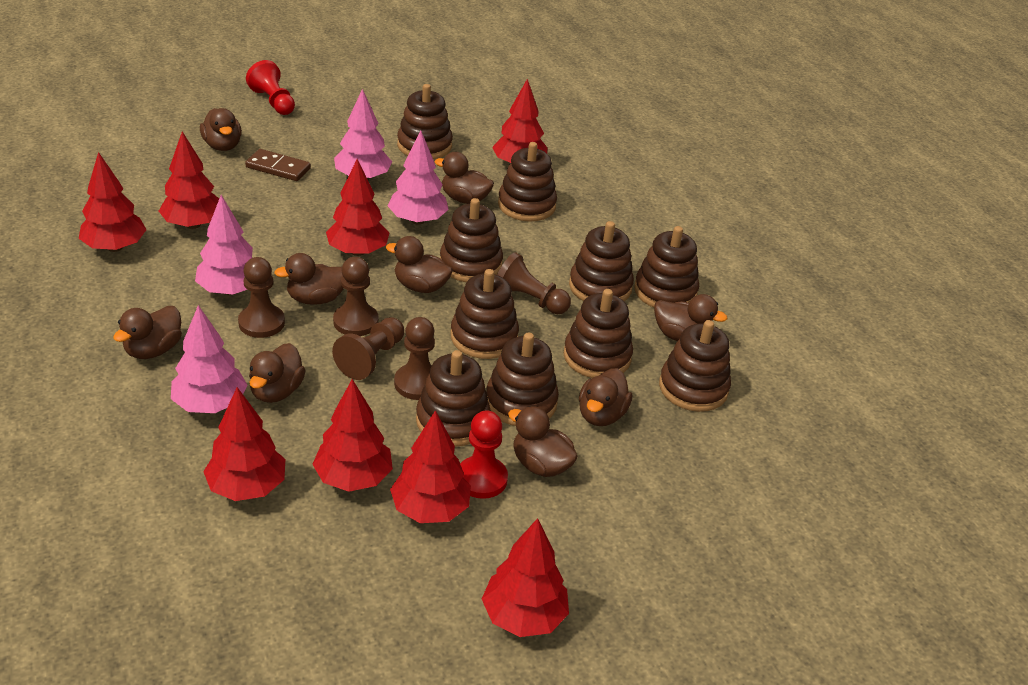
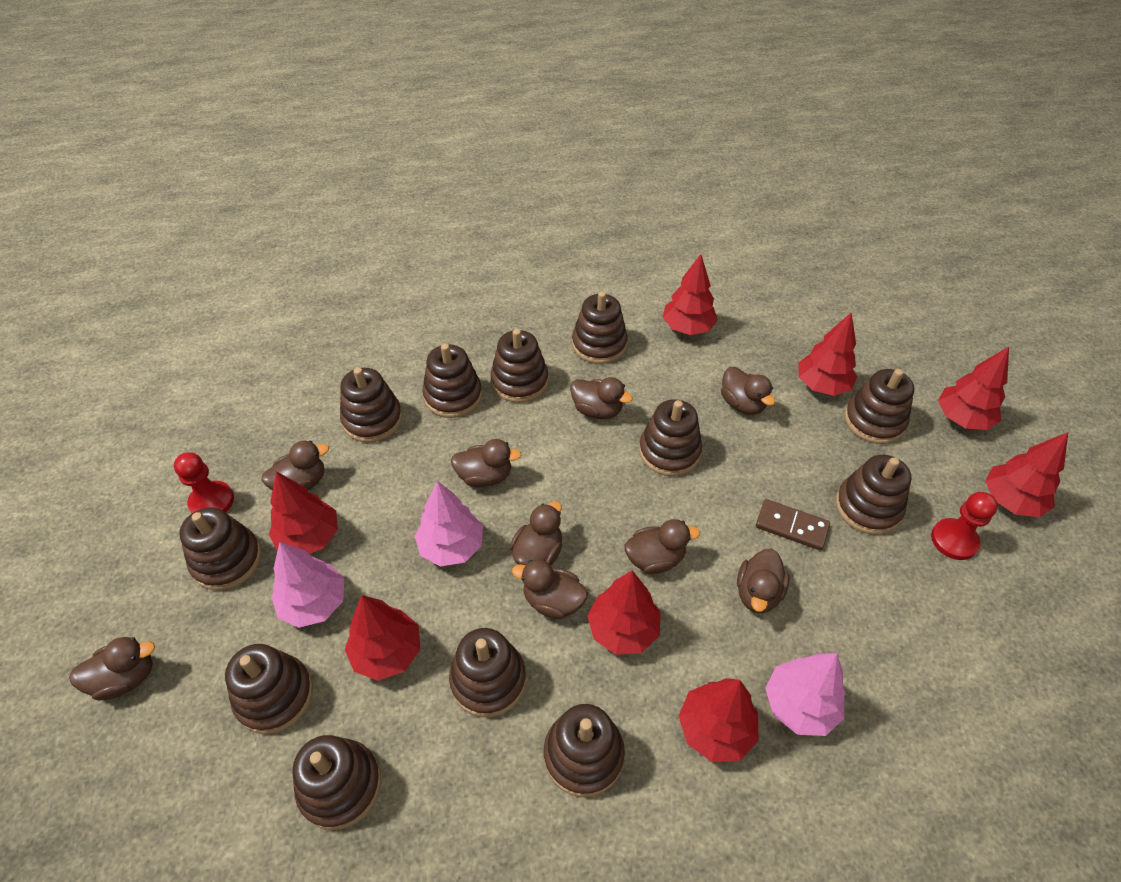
brown pawn: 5 -> 0
brown stacking toy: 10 -> 12
pink tree: 4 -> 3

